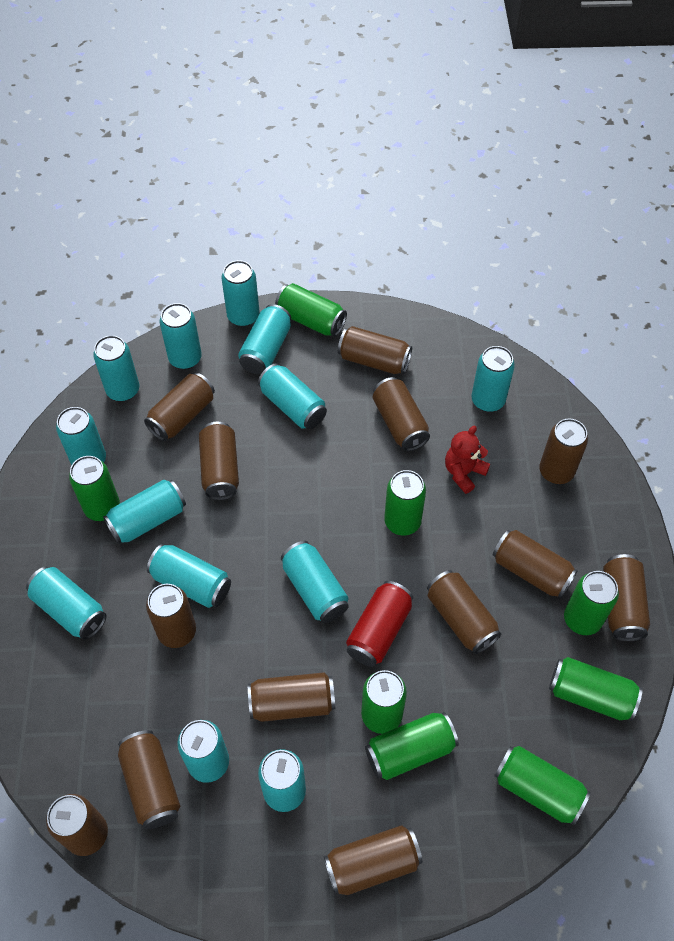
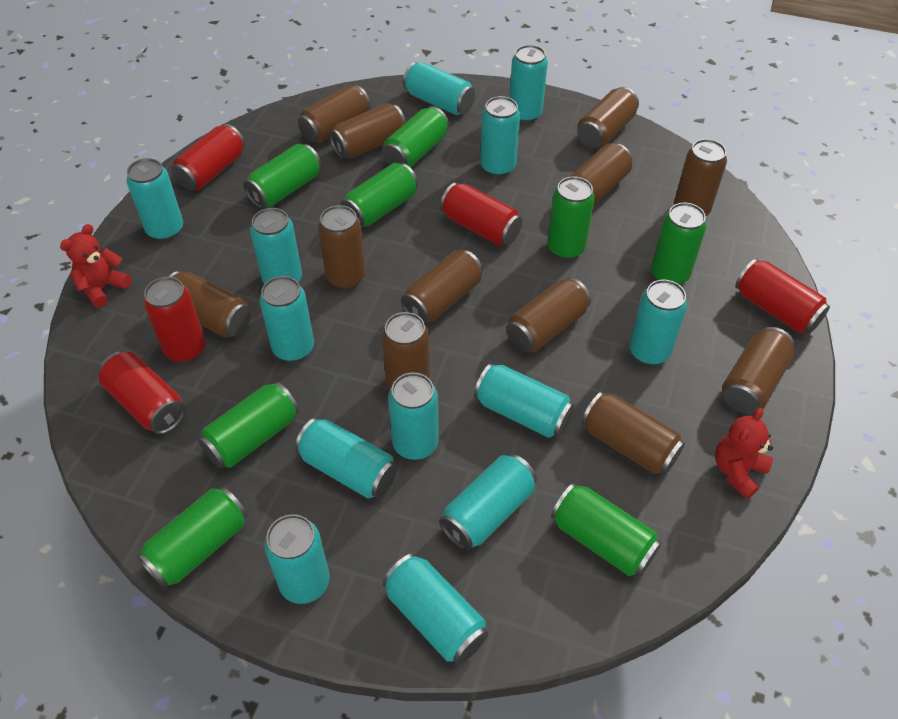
brown can: 13 -> 12
red can: 1 -> 5
red teddy bear: 1 -> 2

